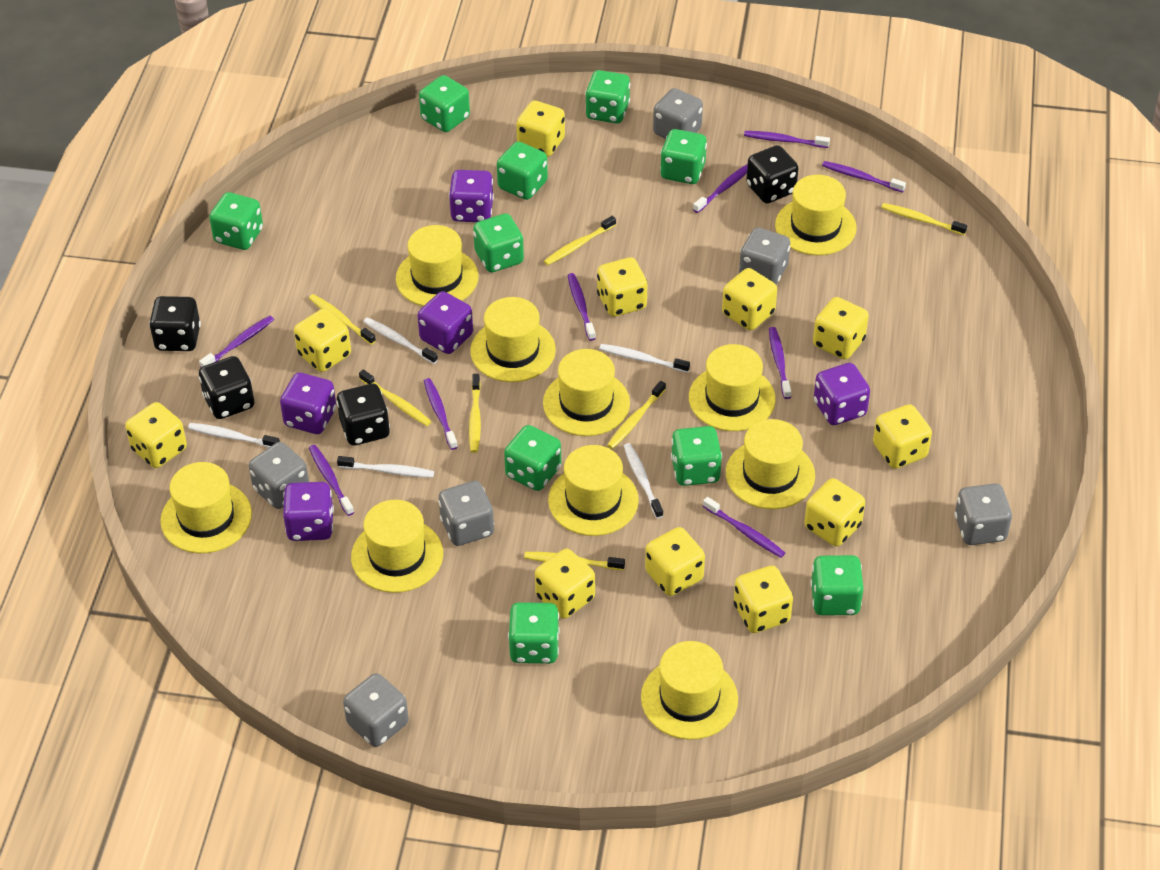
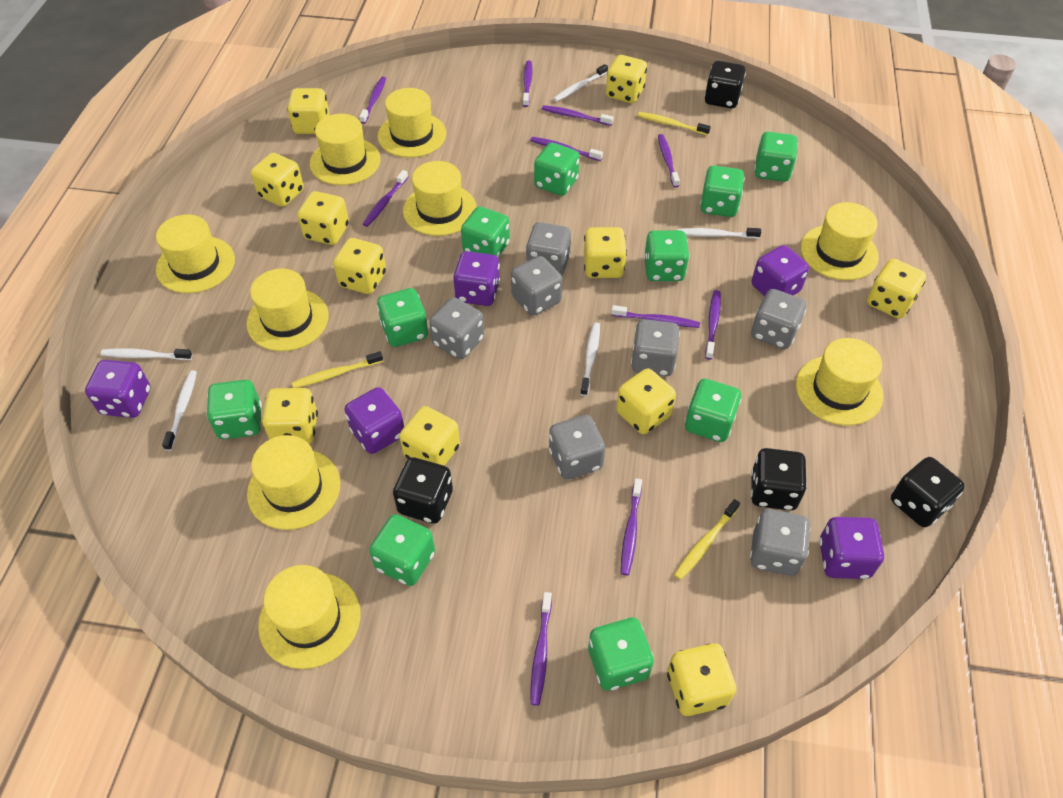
grey dice: 6 -> 7
purple toothbrush: 9 -> 10
yellow hat: 10 -> 9
yellow toothbrush: 7 -> 3

